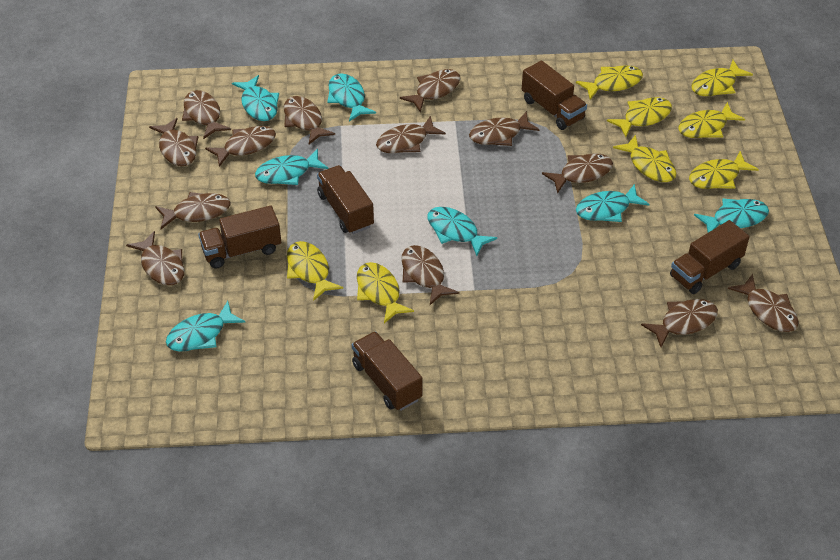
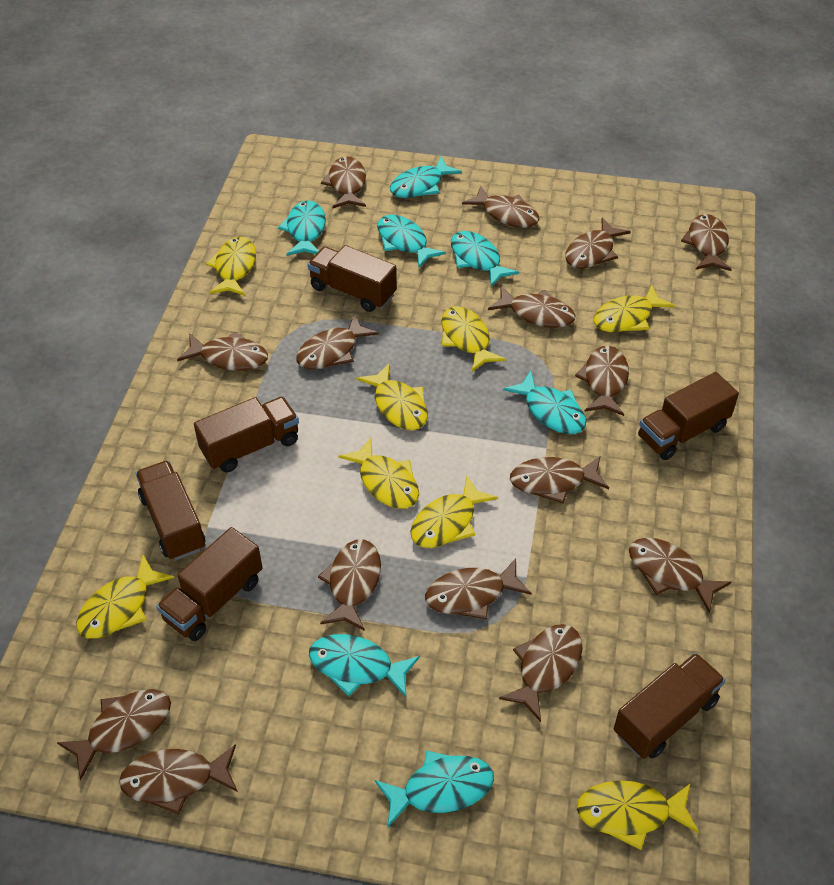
brown fish: 13 -> 15
brown truck: 5 -> 6

